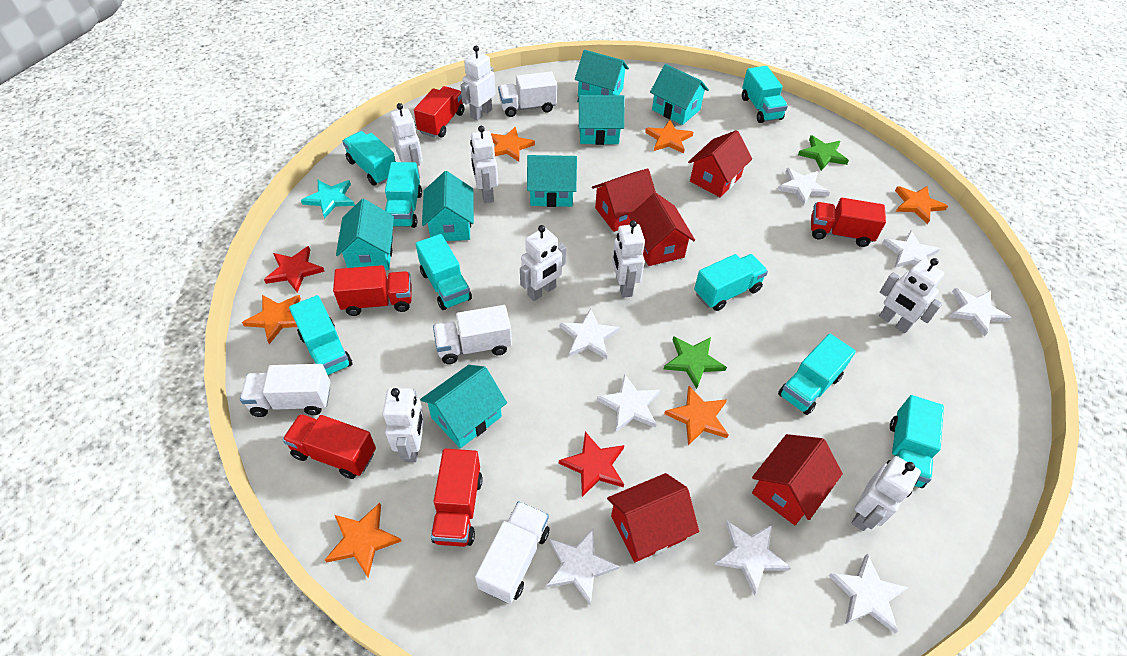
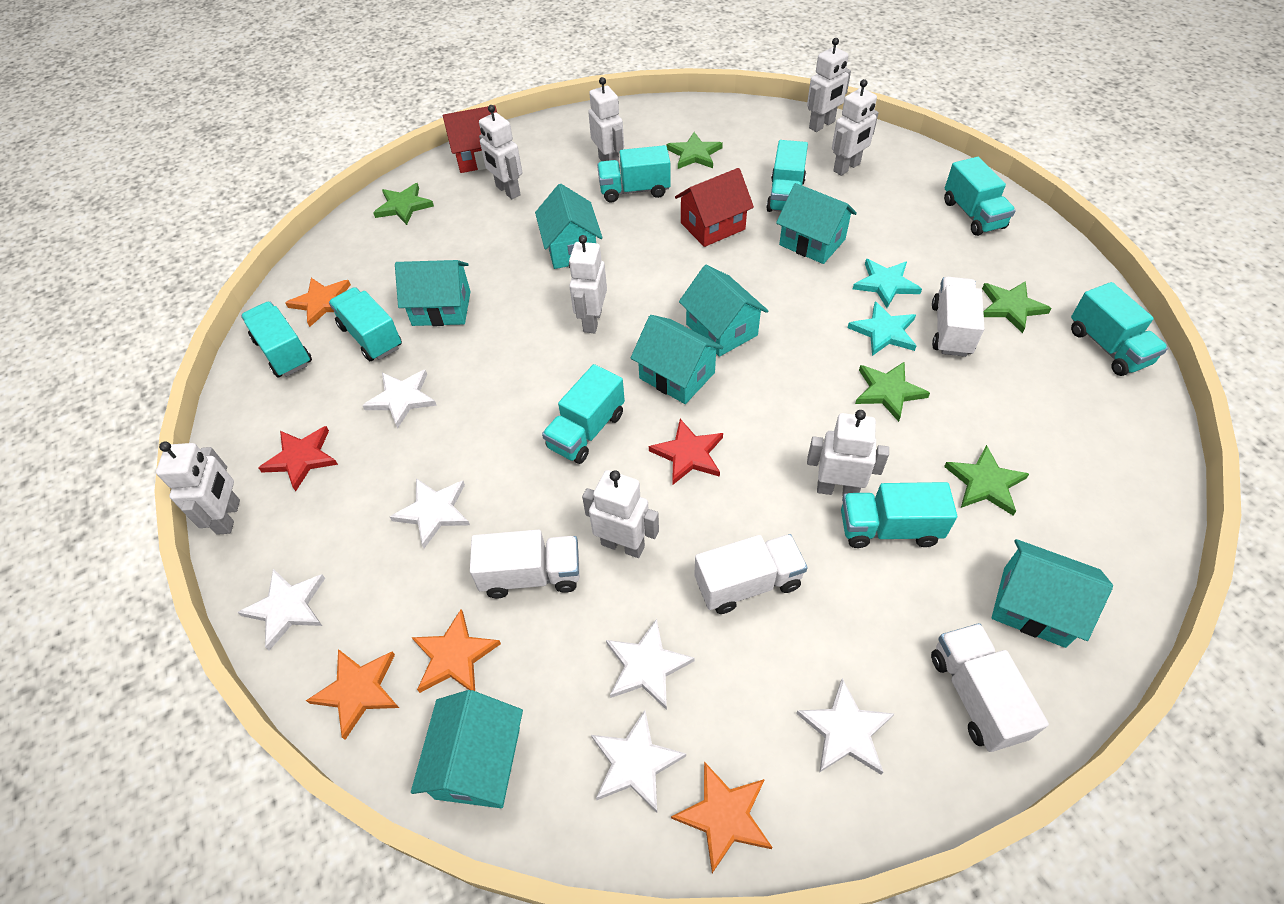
green star: 2 -> 5
orange star: 6 -> 4
red house: 5 -> 2
red truck: 5 -> 0
turquoise star: 1 -> 2
white star: 8 -> 6

